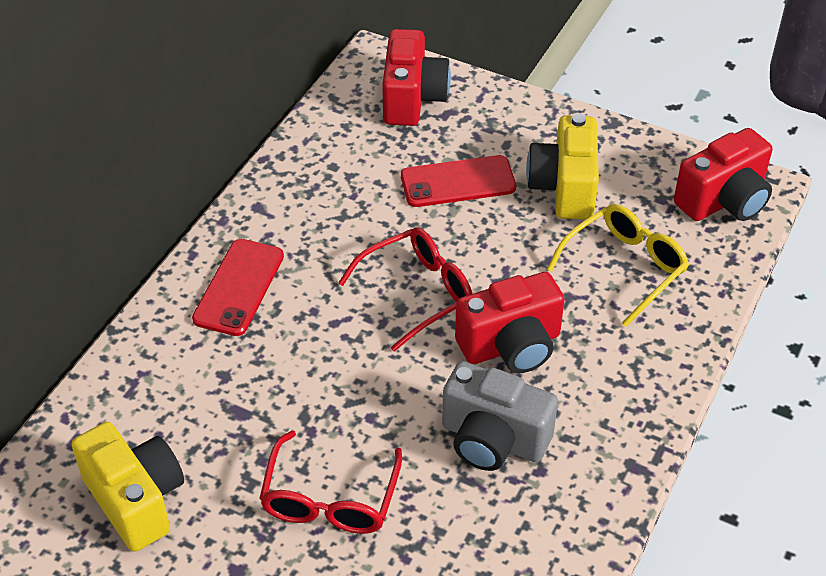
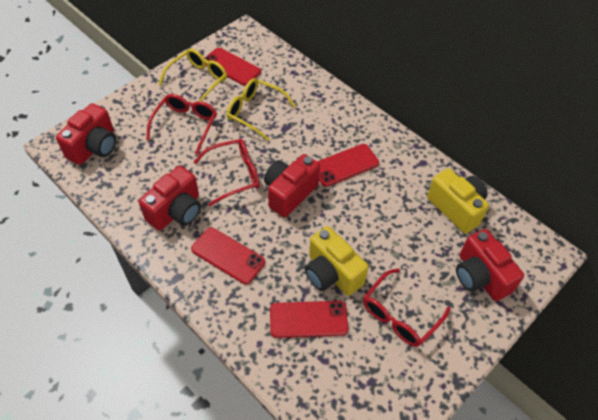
grey camera: 1 -> 0
red camera: 3 -> 4
red glasses: 2 -> 3
red phone: 2 -> 4
yellow glasses: 1 -> 2

